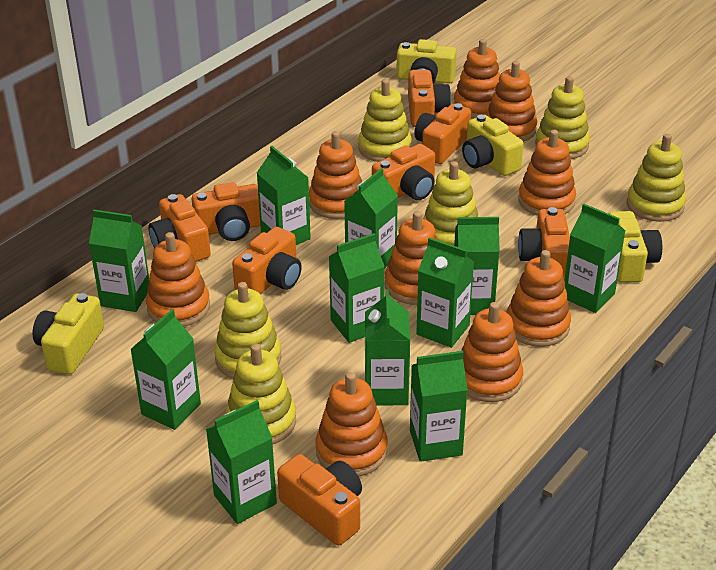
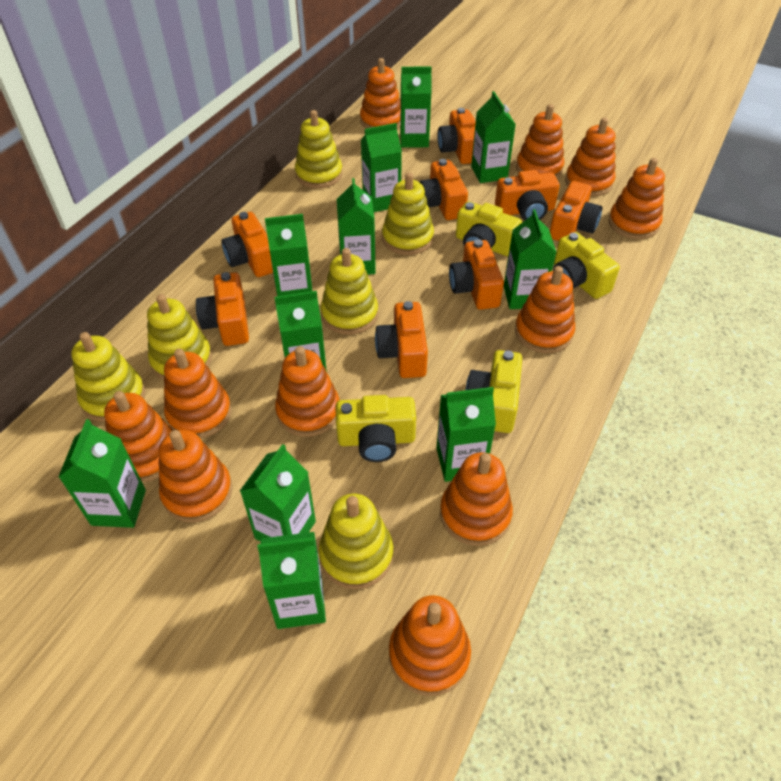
orange stacking toy: 9 -> 11

